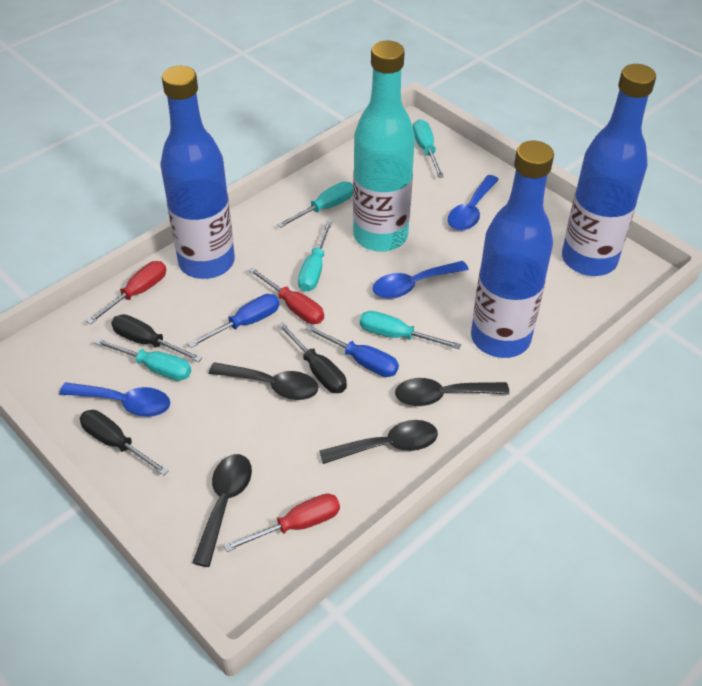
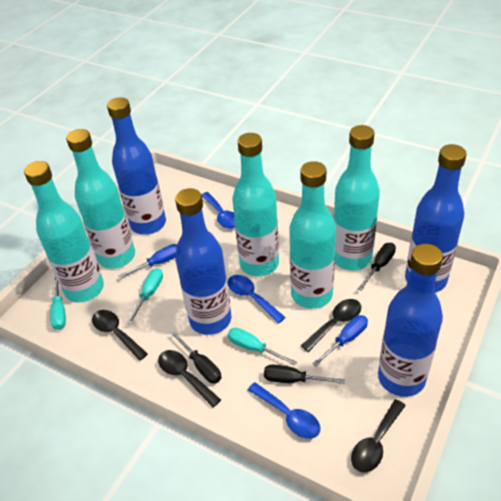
blue bottle: 3 -> 4
red screwdriver: 3 -> 0
turquoise bottle: 1 -> 5
turquoise screwdriver: 5 -> 3

